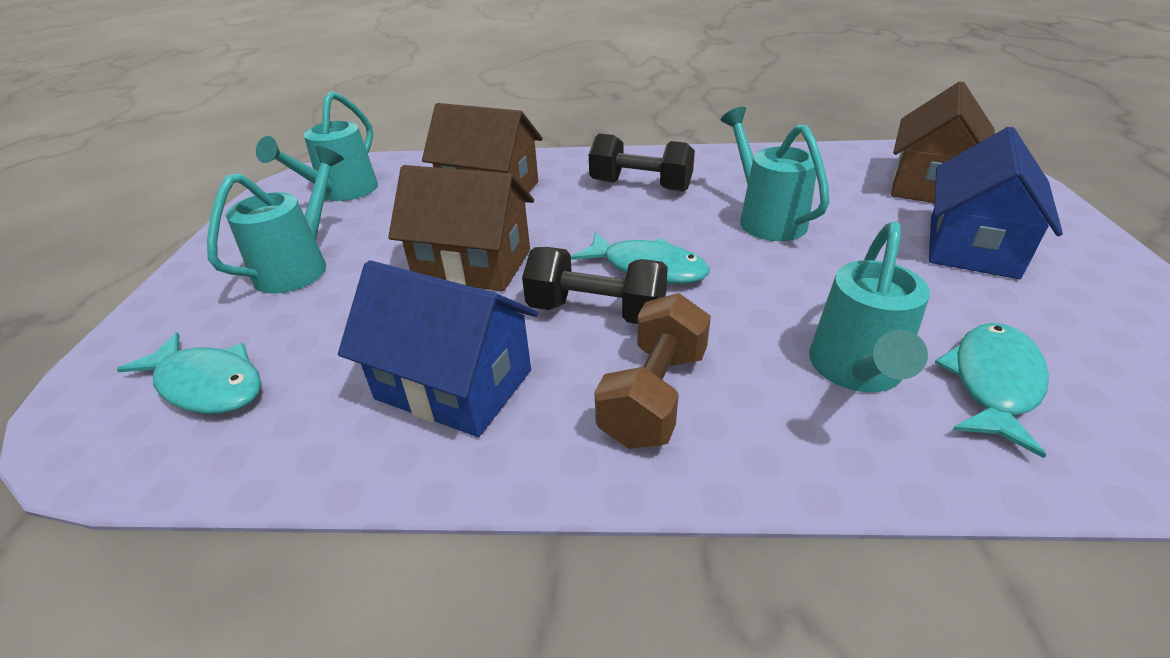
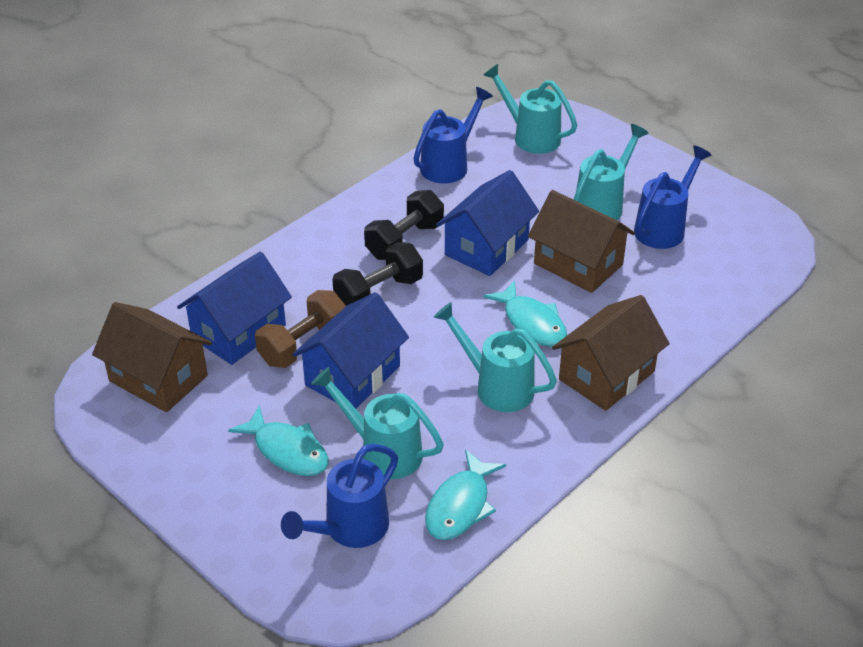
blue house: 2 -> 3
blue watering can: 0 -> 3

